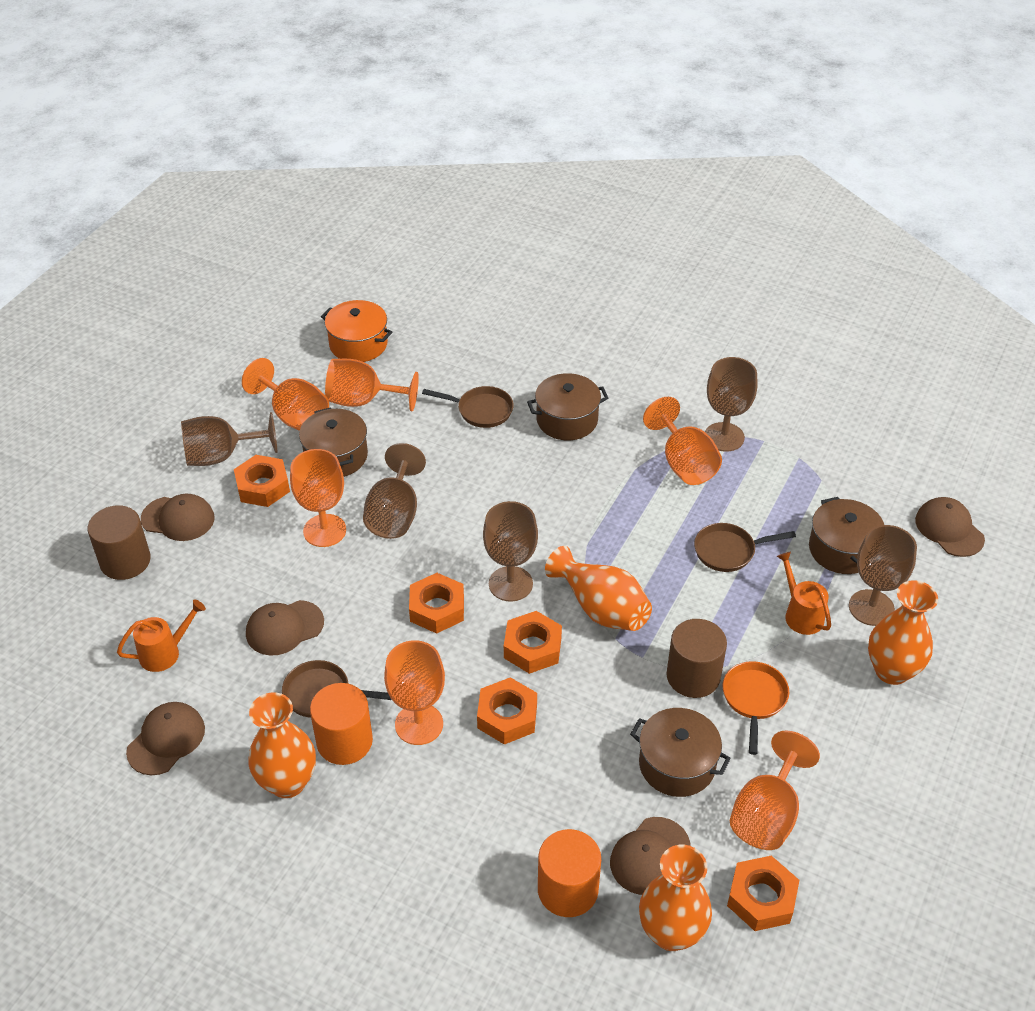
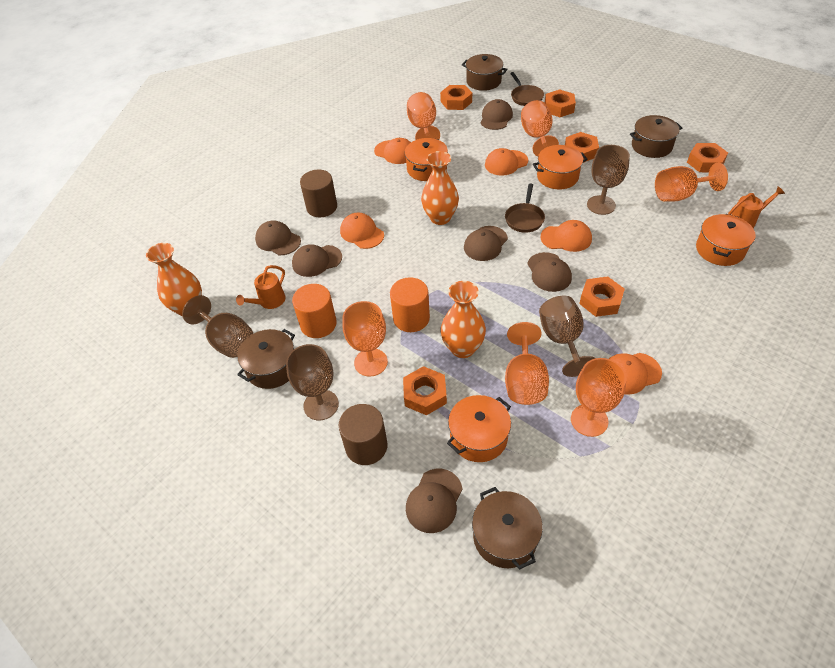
brown cap: 5 -> 6
brown goblet: 5 -> 4
brown pan: 3 -> 2
orange cap: 0 -> 5
orange nut: 5 -> 6
orange pan: 1 -> 0
orange pot: 1 -> 4
orange vase: 4 -> 3

